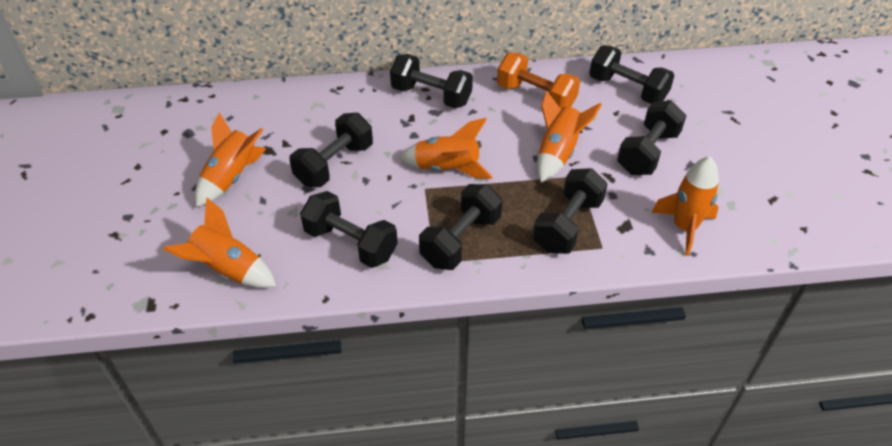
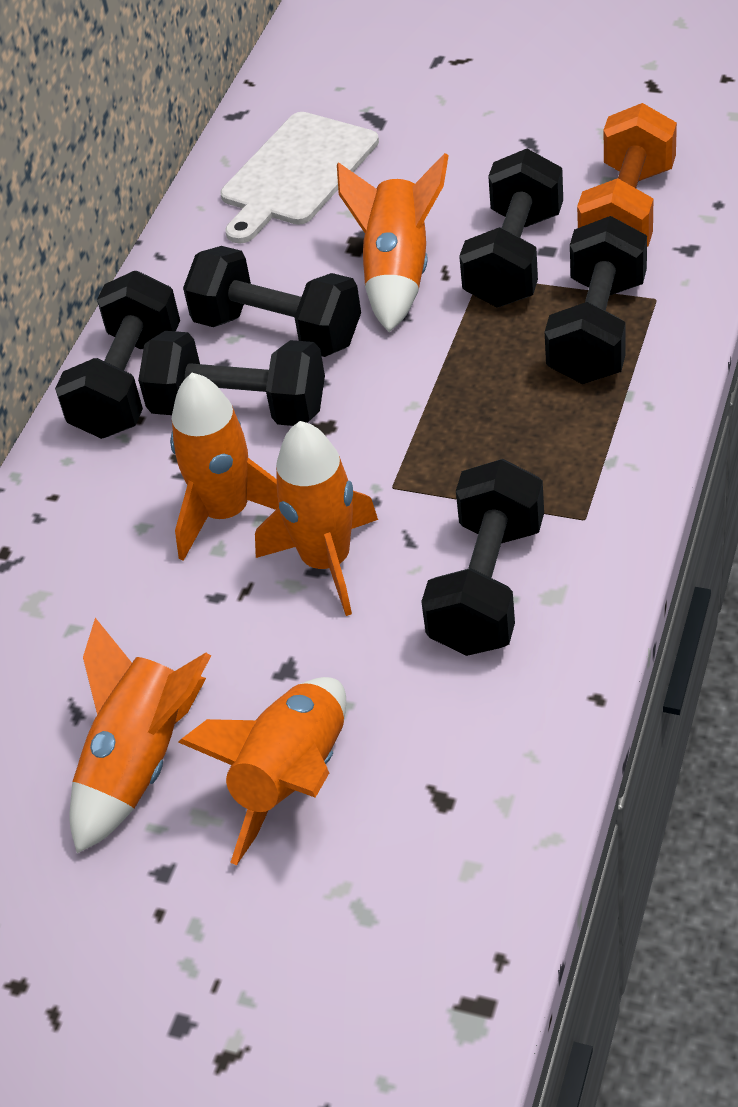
black dumbbell: 7 -> 6
white cutting board: 0 -> 1

